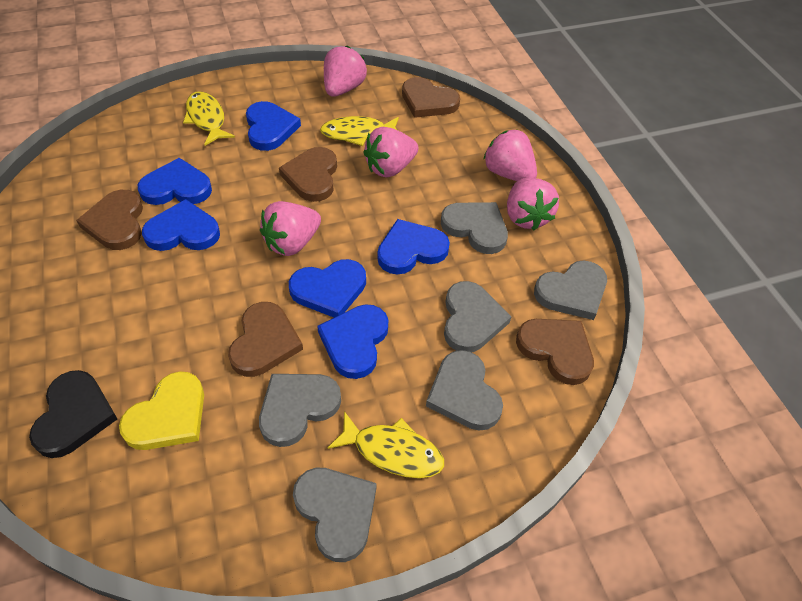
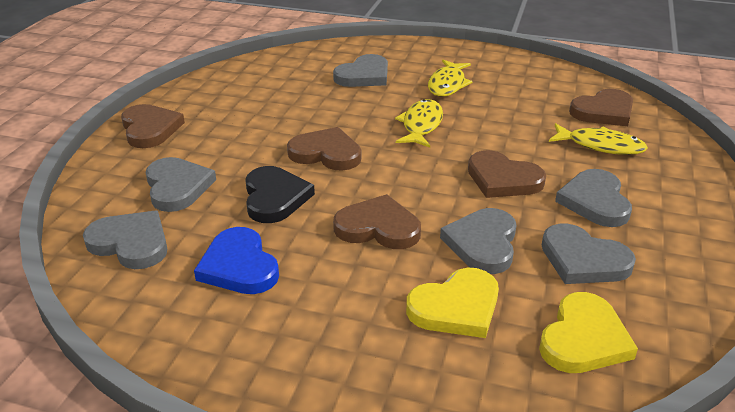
blue heart: 6 -> 1
pink strawberry: 5 -> 0
yellow heart: 1 -> 2

